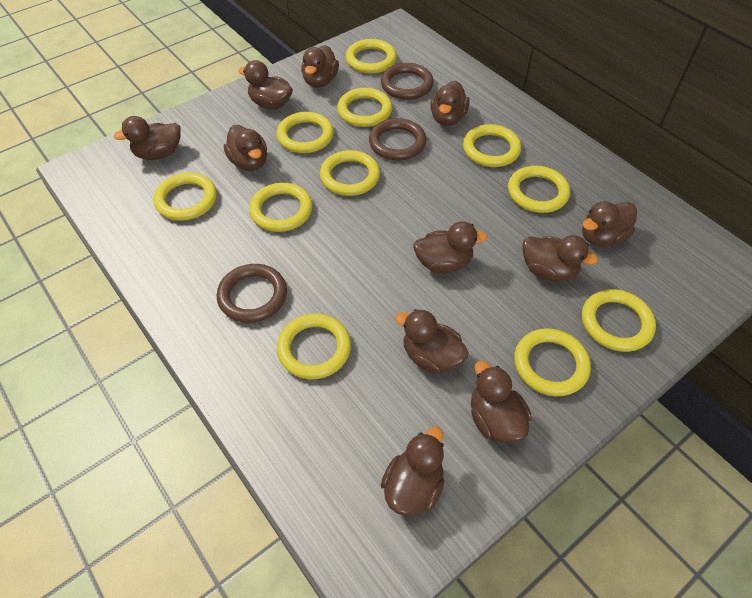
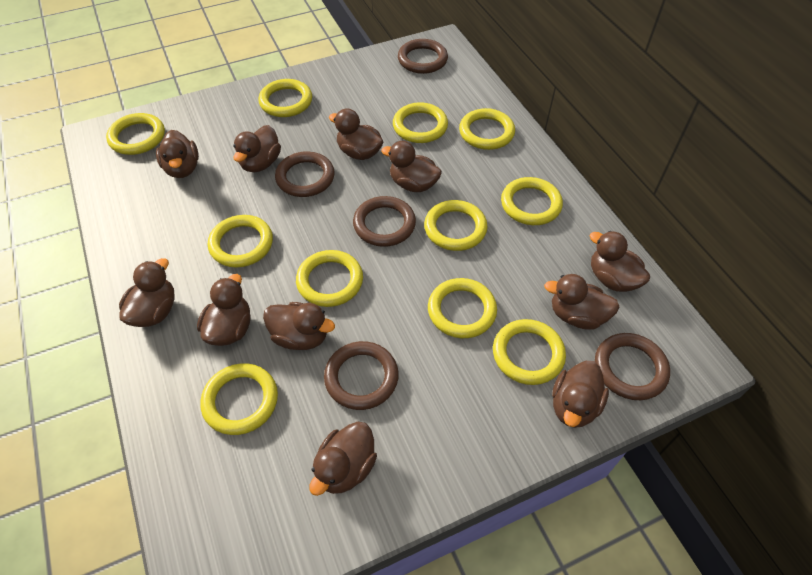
brown ring: 3 -> 5

